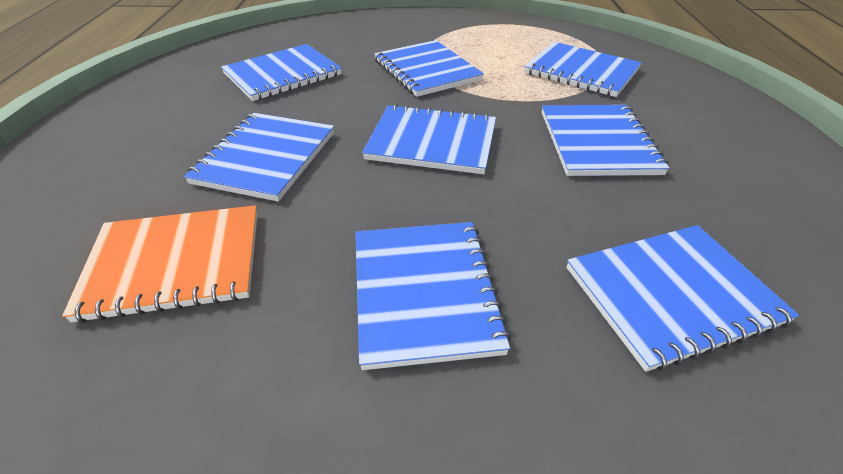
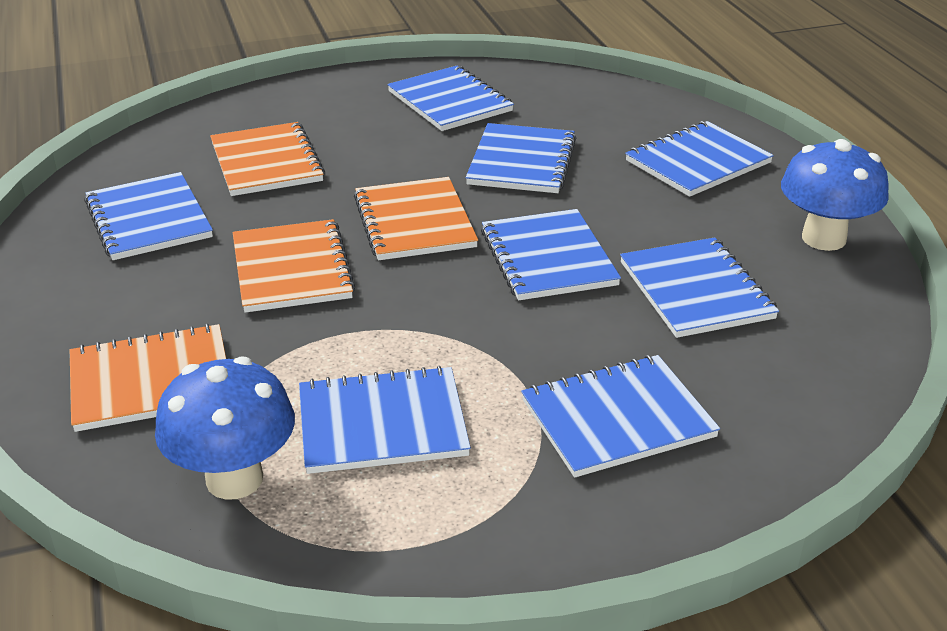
blue mushroom: 0 -> 2
orange notebook: 1 -> 4

